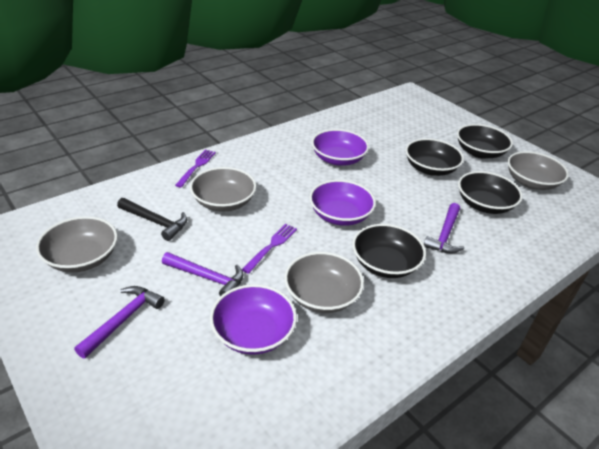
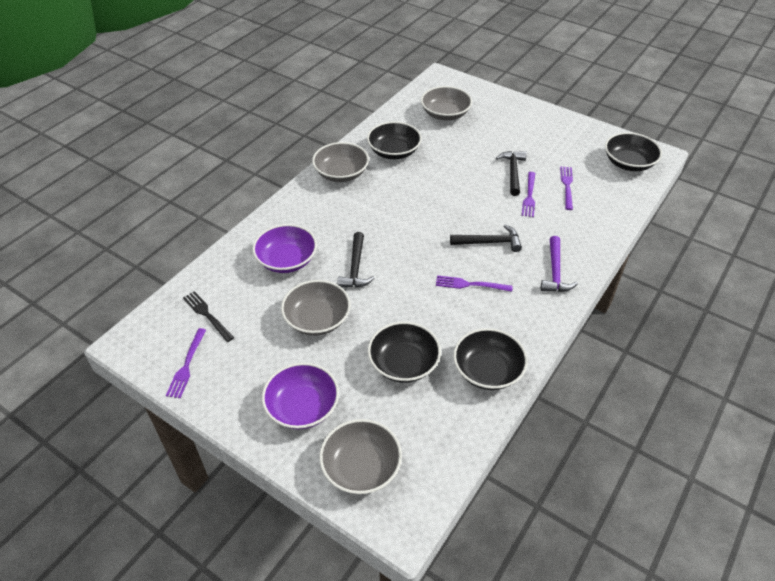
black fork: 0 -> 1
black hammer: 1 -> 3
purple bowl: 3 -> 2
purple fork: 2 -> 4
purple hammer: 3 -> 1

